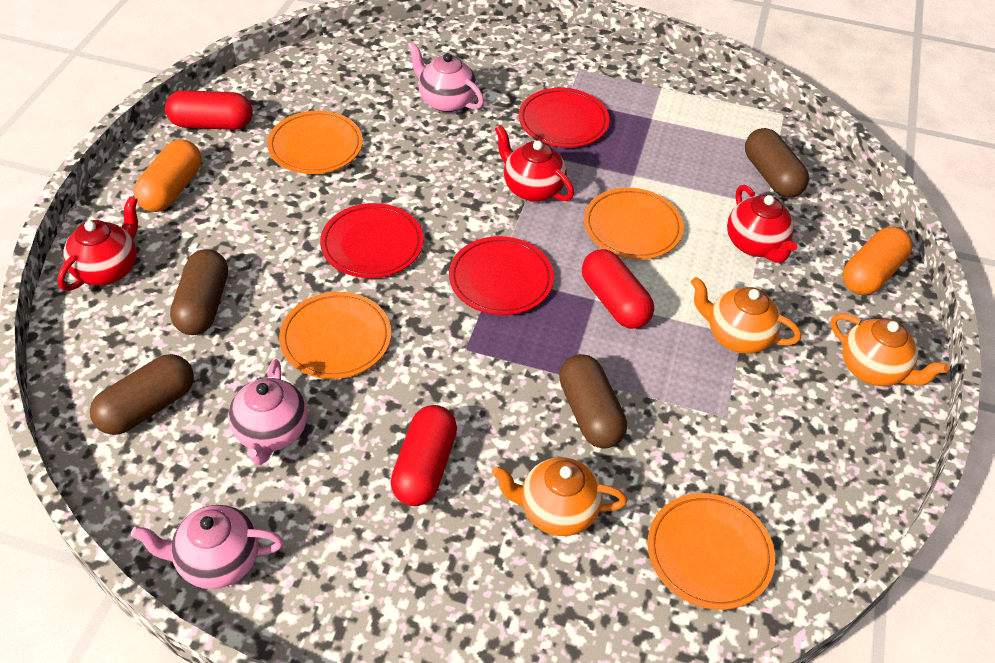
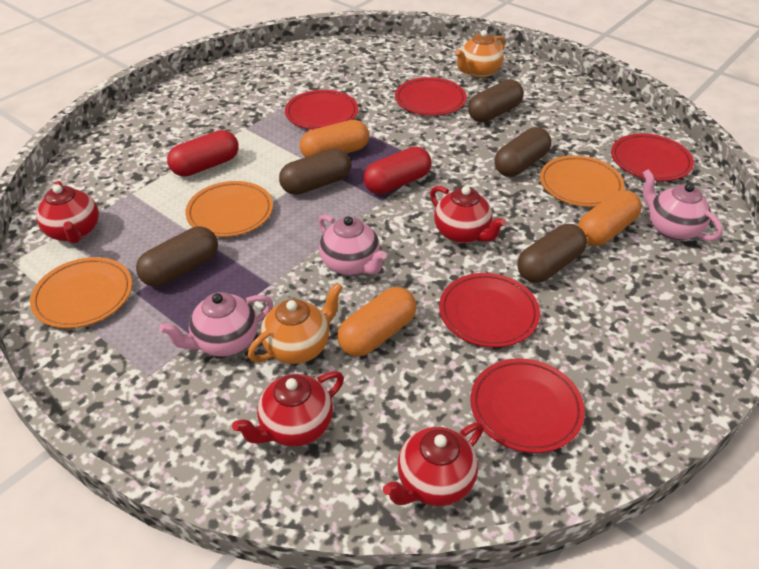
brown capsule: 4 -> 5
orange capsule: 2 -> 3
orange plate: 4 -> 3
orange teapot: 3 -> 2
red capsule: 3 -> 2
red plate: 3 -> 5
red teapot: 3 -> 4

